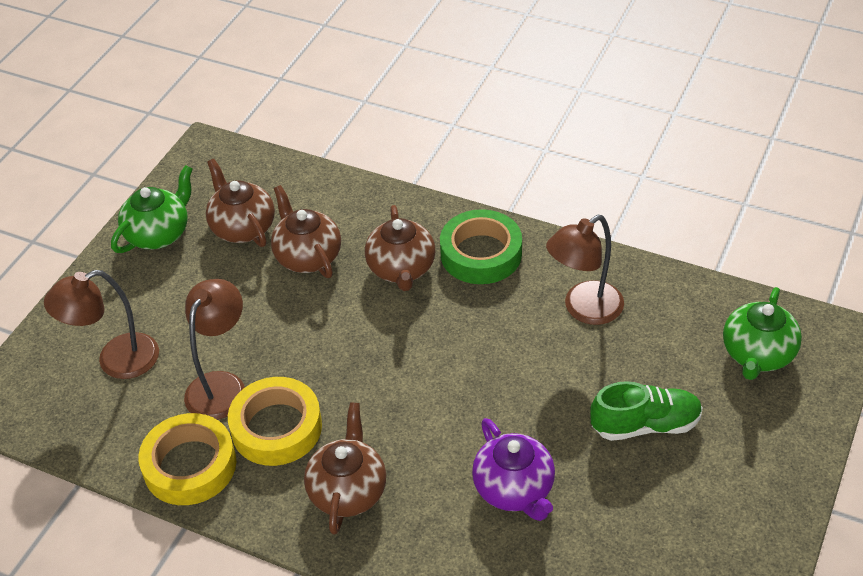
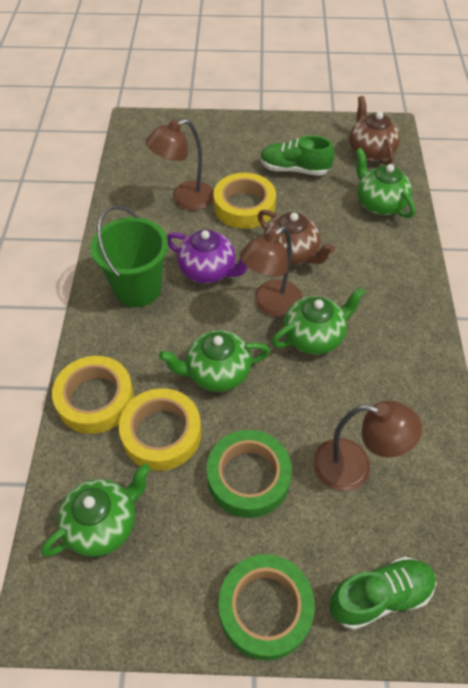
brown teapot: 4 -> 2
green bucket: 0 -> 1
green shoe: 1 -> 2
green tape: 1 -> 2
green teapot: 2 -> 4
yellow tape: 2 -> 3

